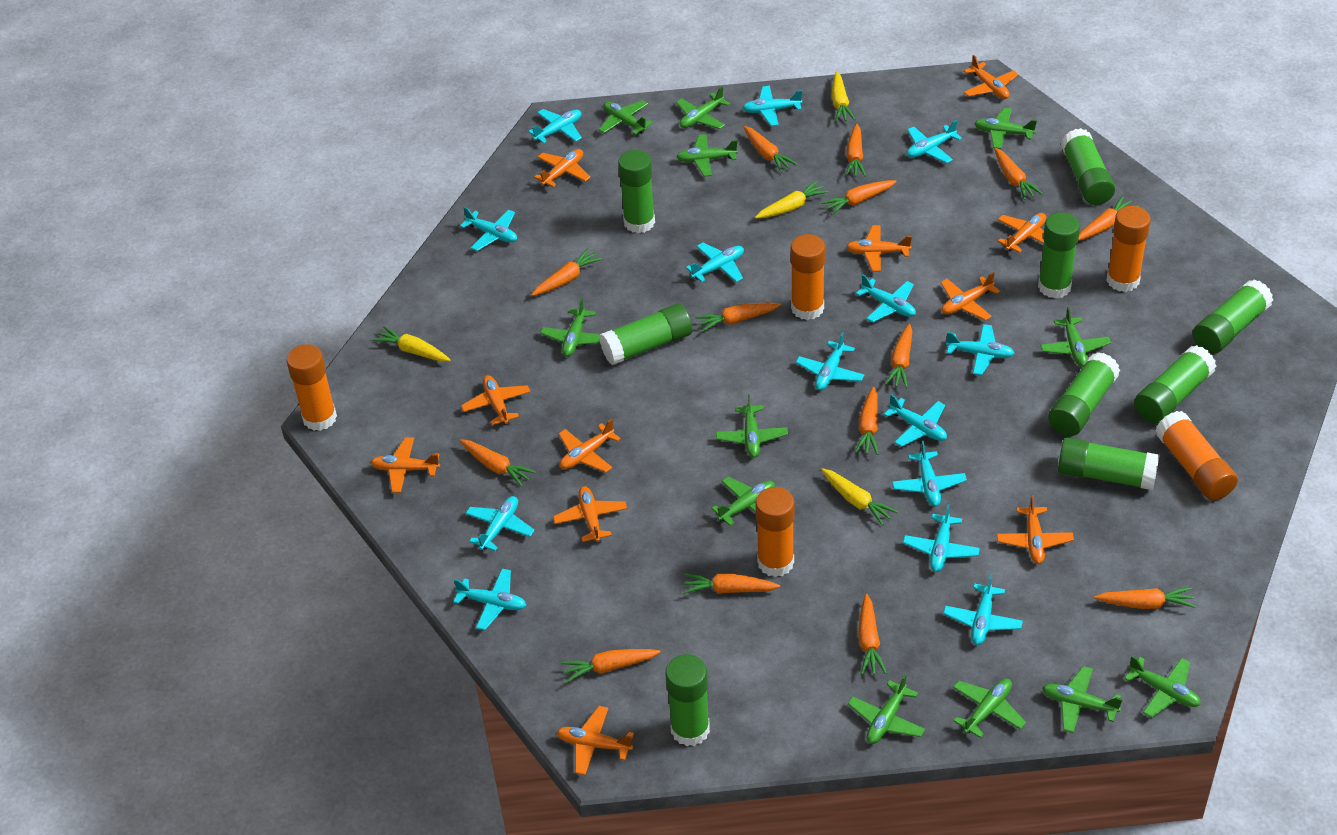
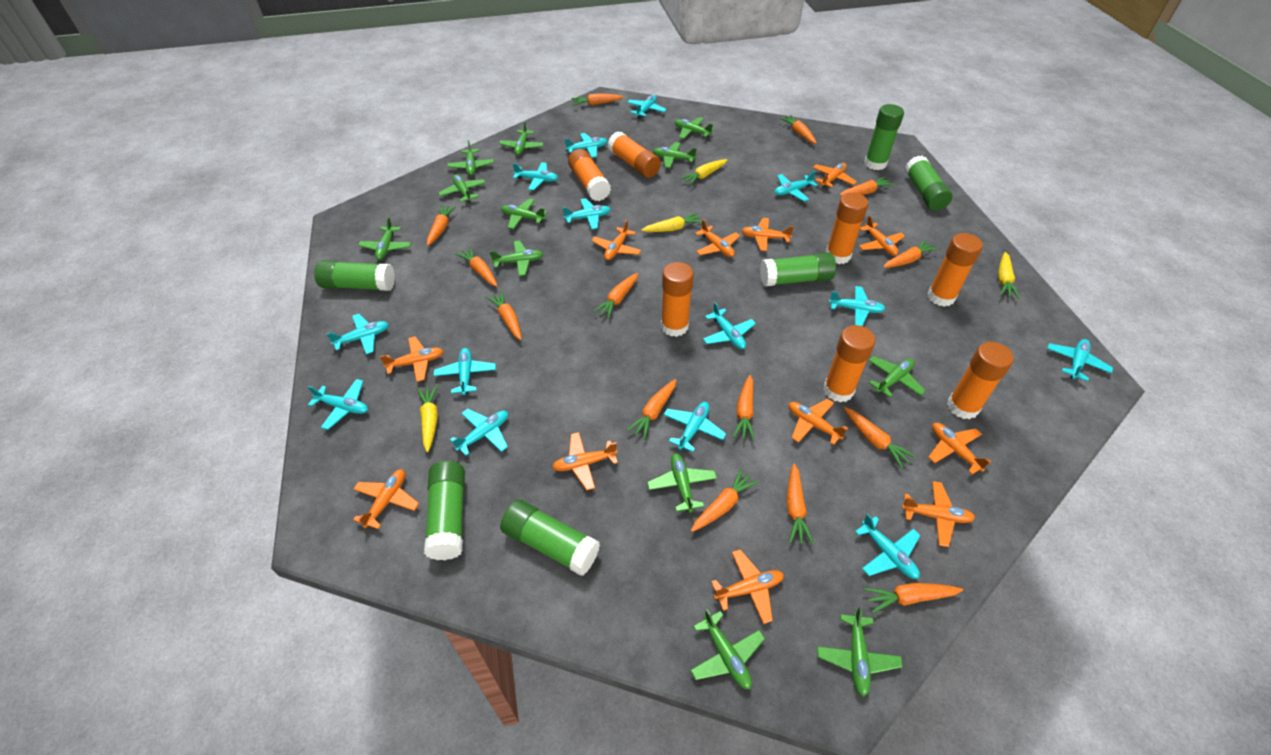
green glue stick: 9 -> 6
orange glue stick: 5 -> 7
orange plane: 11 -> 12

